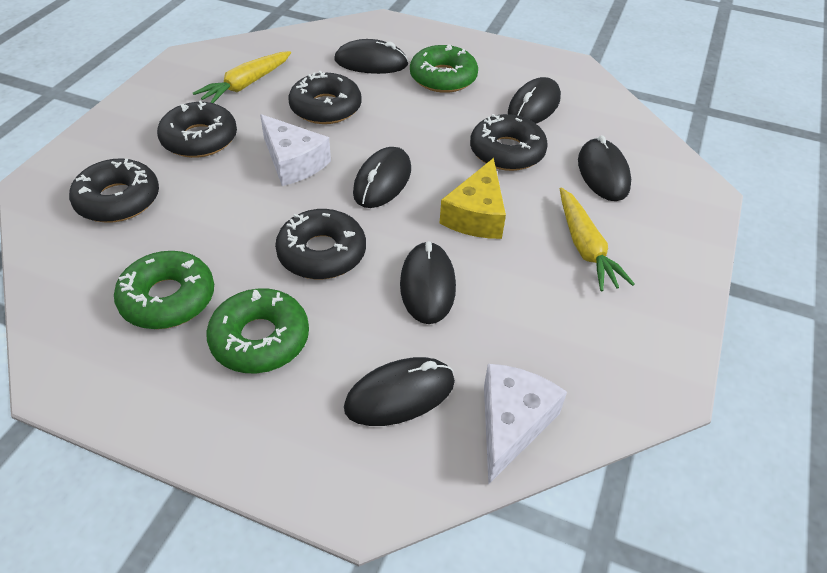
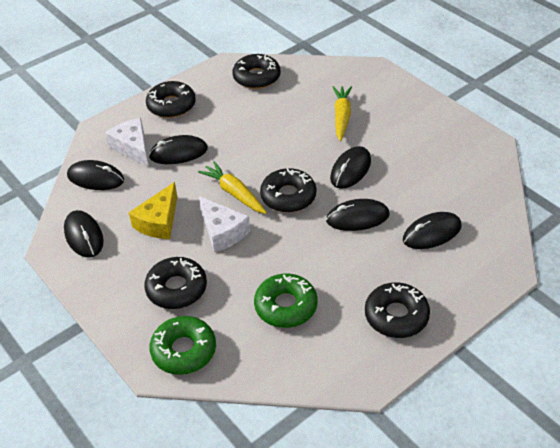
green donut: 3 -> 2

